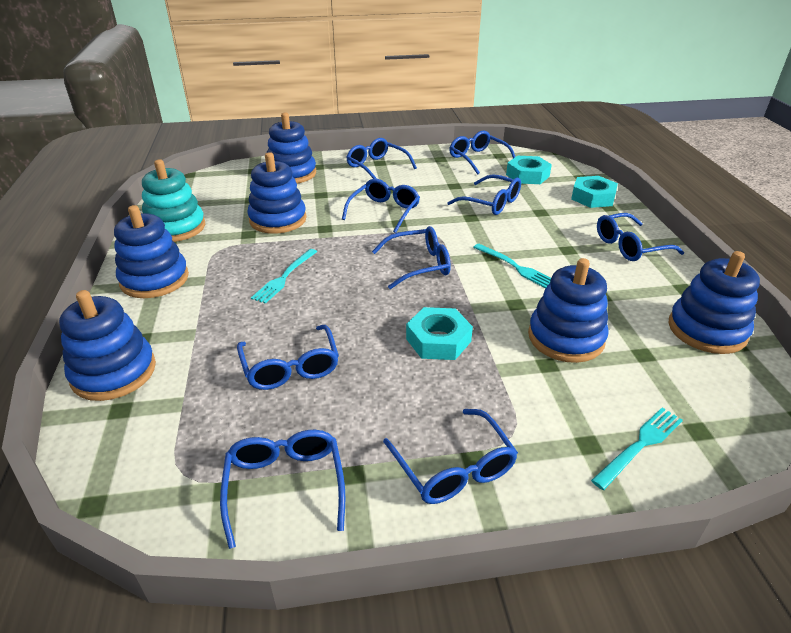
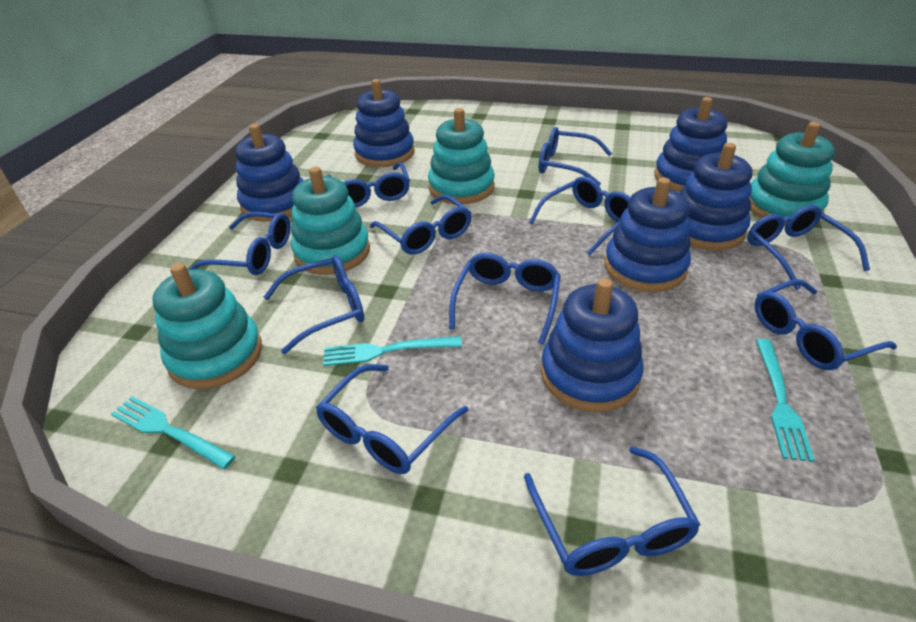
blue glasses: 9 -> 11
turquoise nut: 3 -> 0
turquoise stacking toy: 1 -> 4

